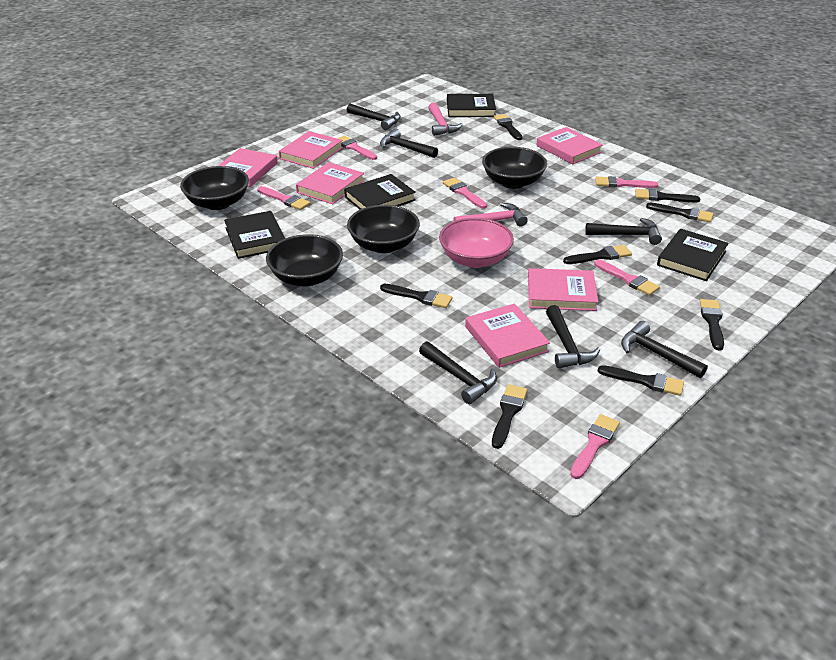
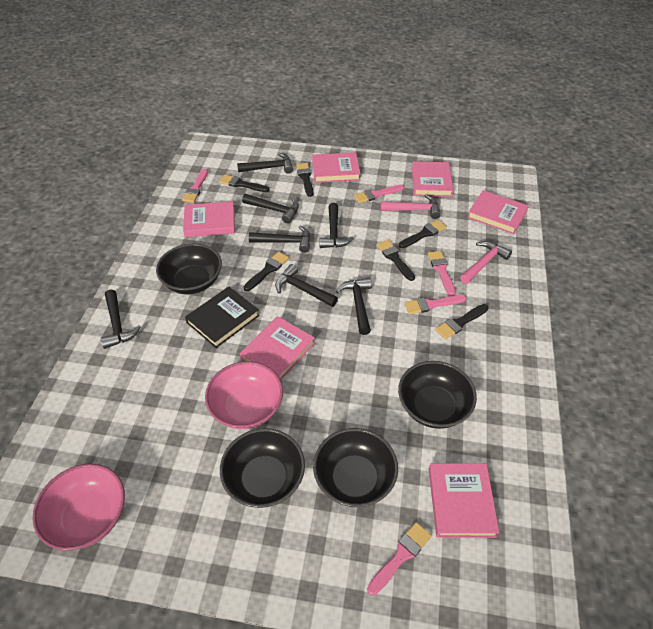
black book: 4 -> 1
black brush: 8 -> 6
black hammer: 6 -> 7
pink bowl: 1 -> 2
pink brush: 6 -> 5

